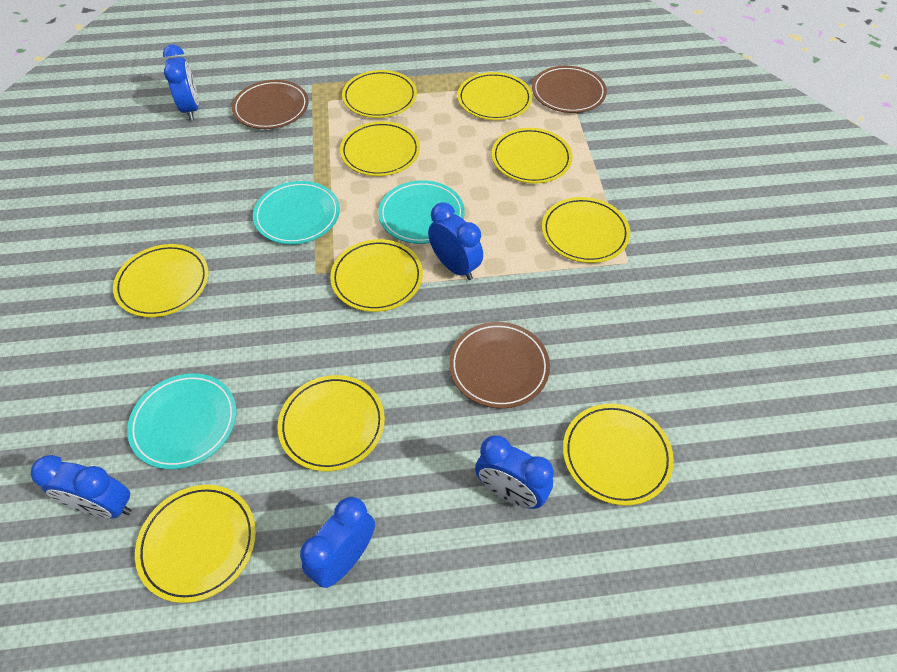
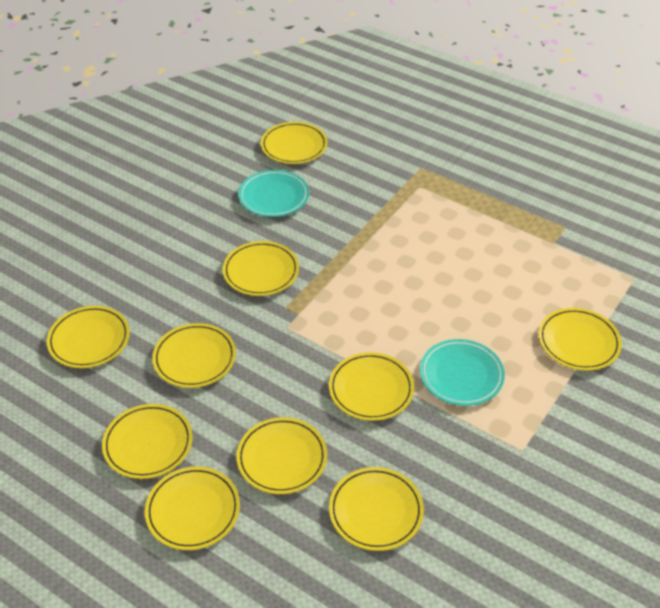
blue clock: 5 -> 0
brown plate: 3 -> 0
turquoise plate: 3 -> 2

